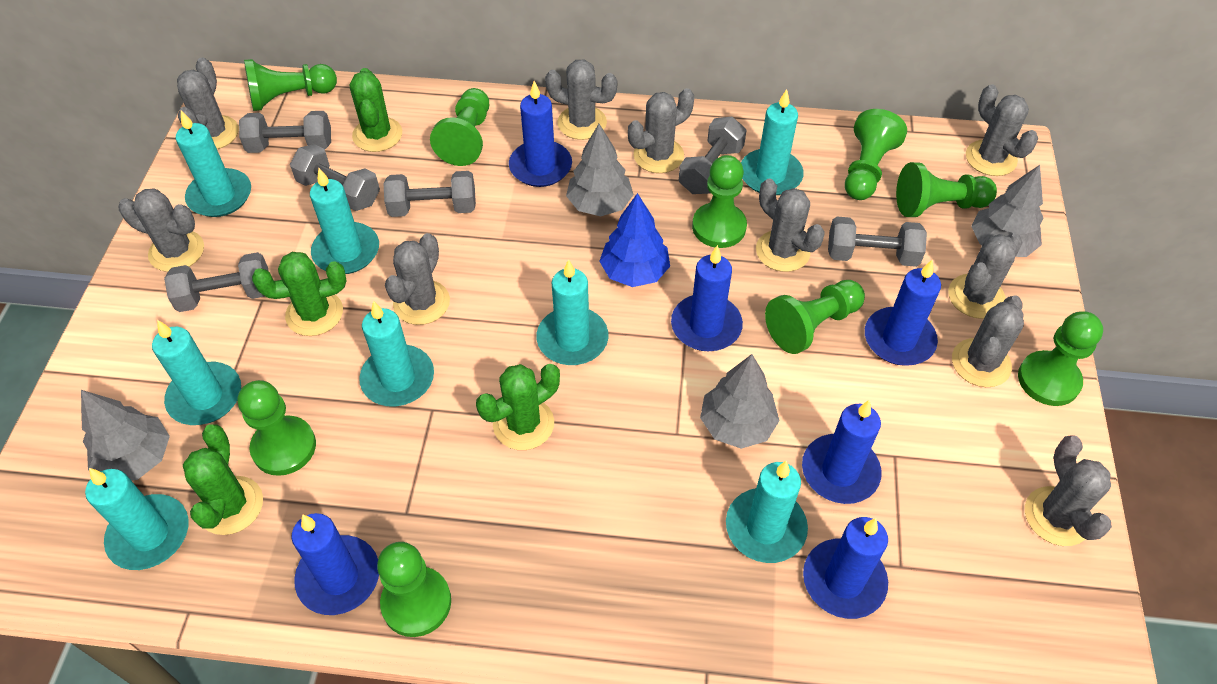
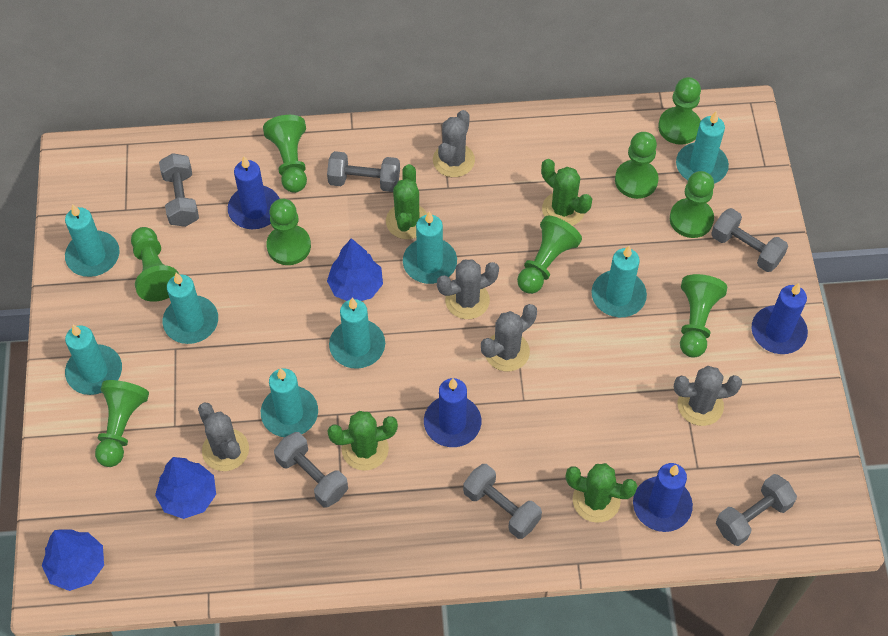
blue candle: 6 -> 4
blue tree: 1 -> 3
grey cactus: 10 -> 5
grey tree: 4 -> 0

